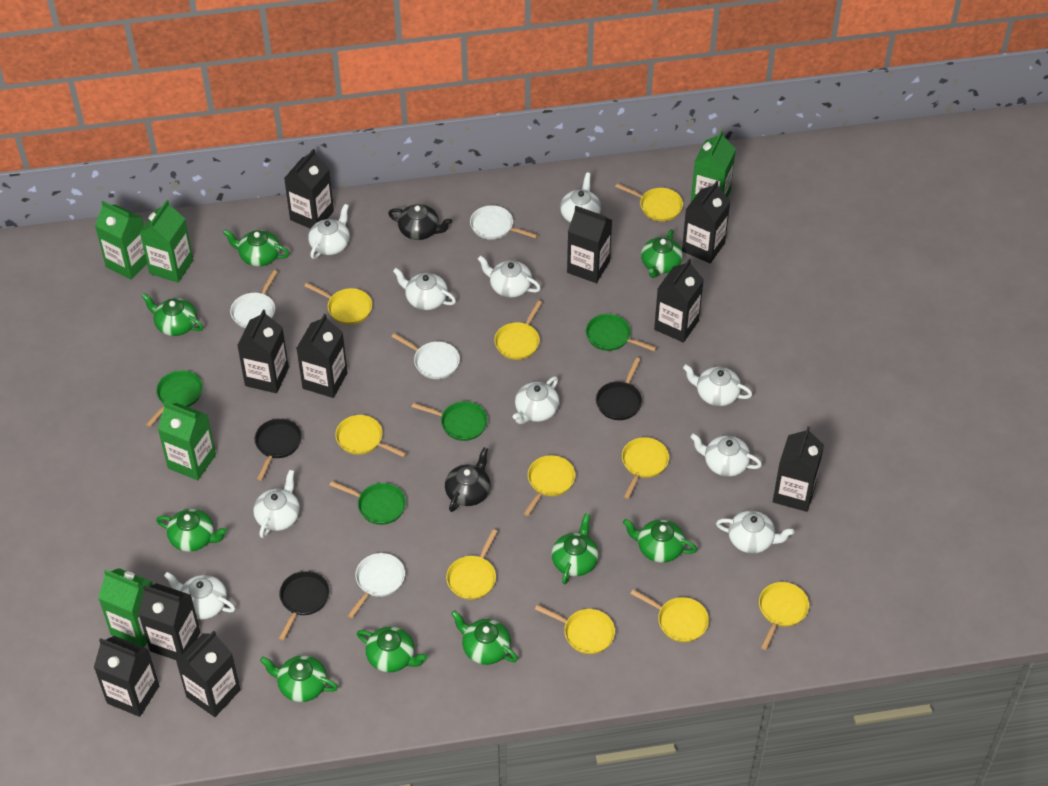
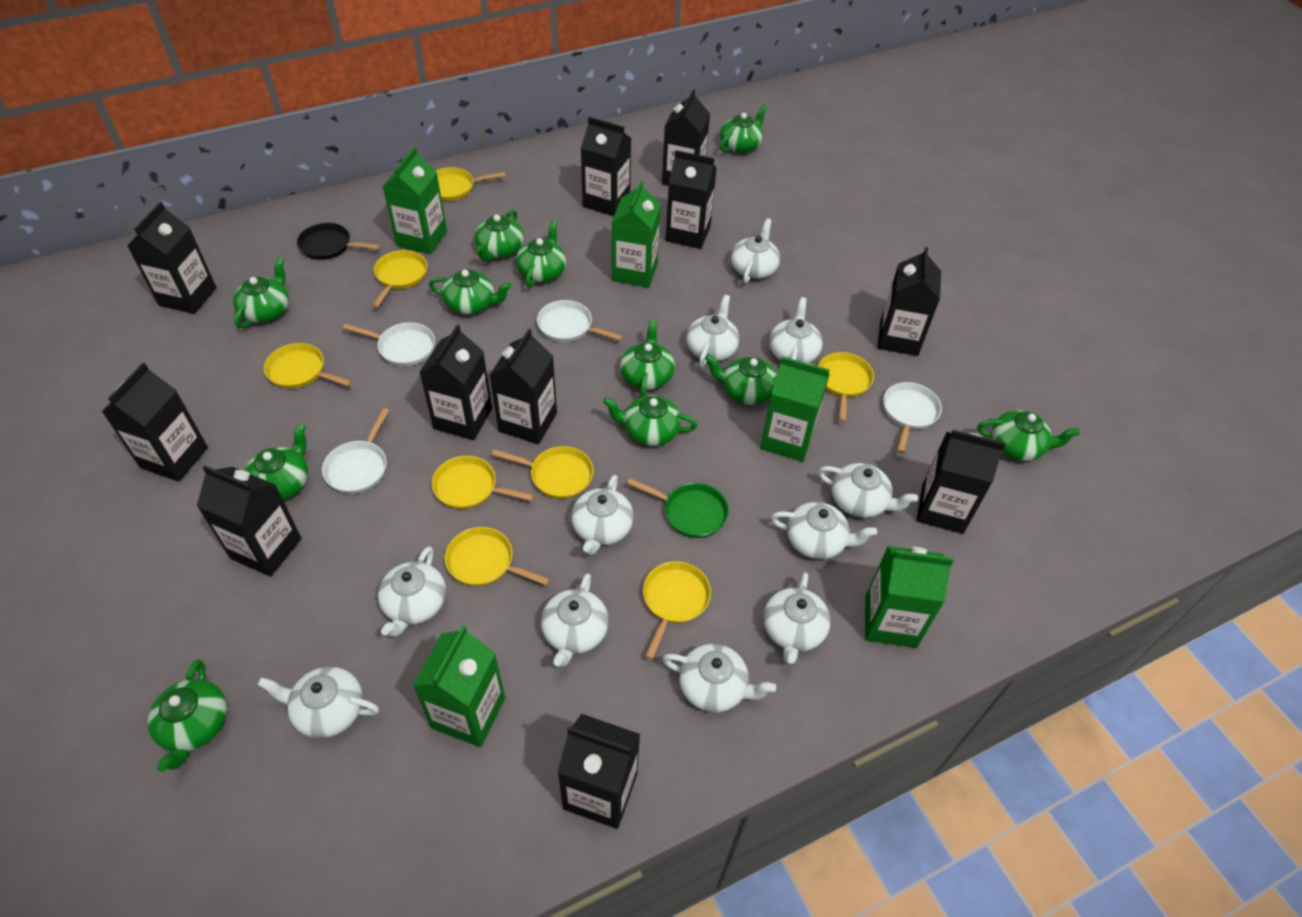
black carton: 10 -> 11
black pan: 3 -> 1
black teapot: 2 -> 0
green pan: 4 -> 1
green teapot: 9 -> 11
white teapot: 10 -> 11
yellow pan: 10 -> 8

